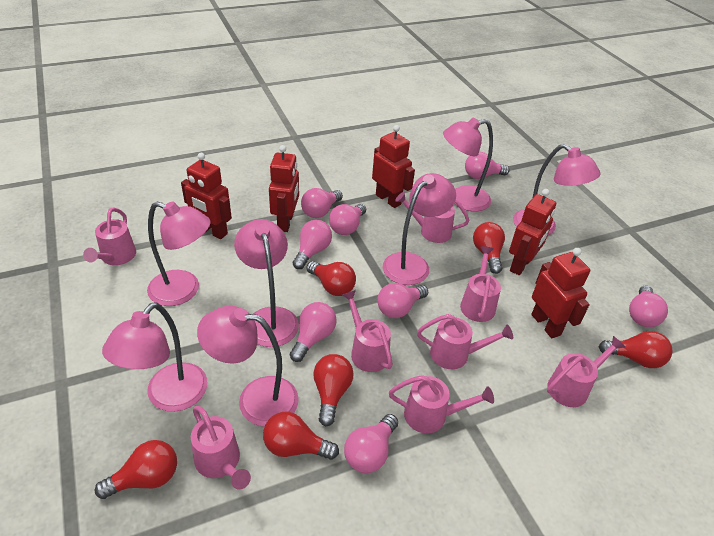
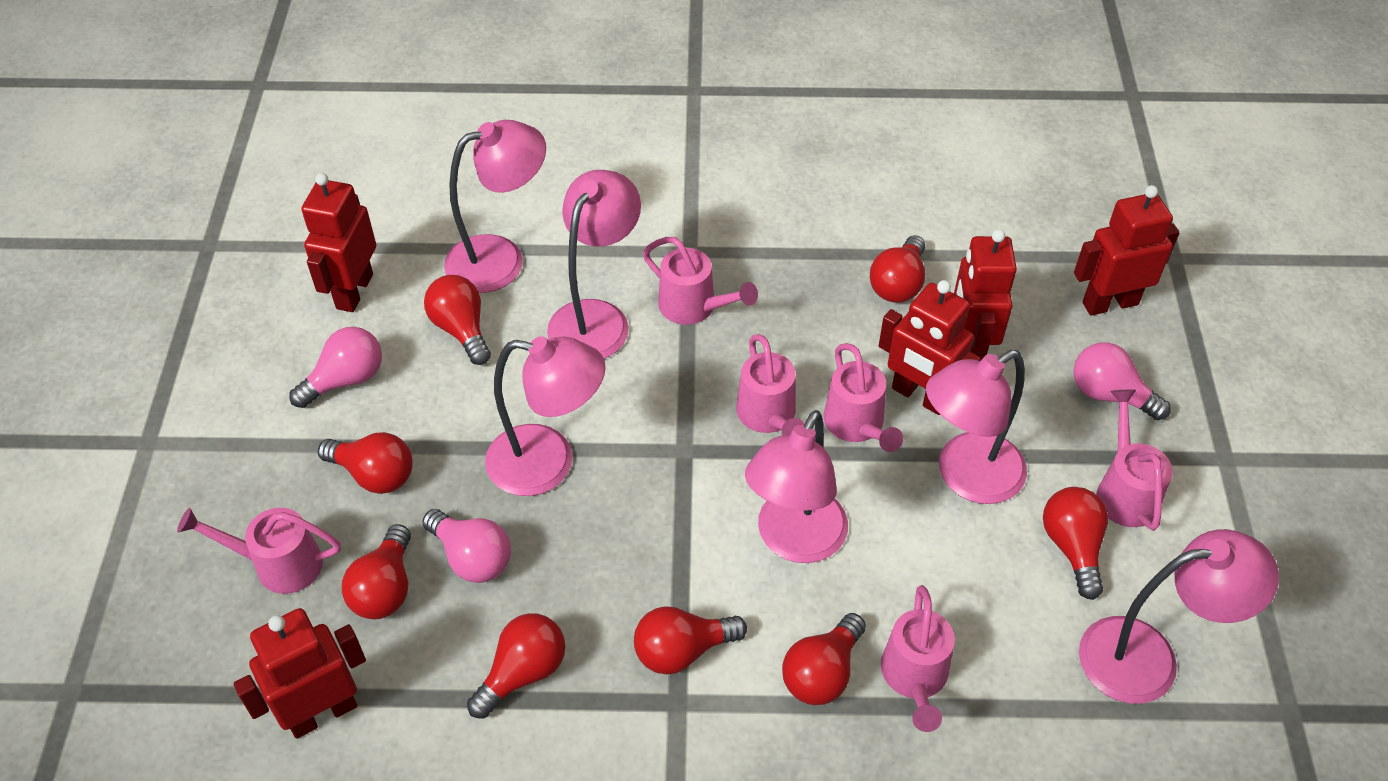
pink lamp: 7 -> 6
pink light bulb: 8 -> 3
pink watering can: 8 -> 6
red light bulb: 6 -> 8

